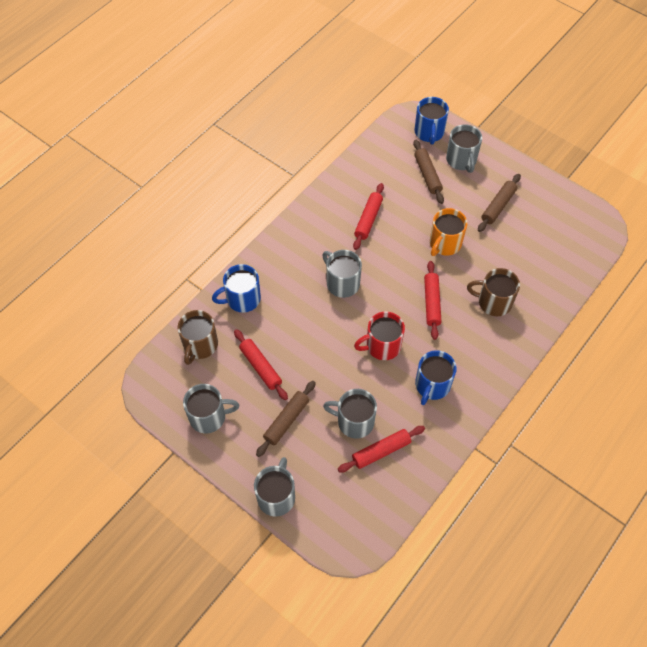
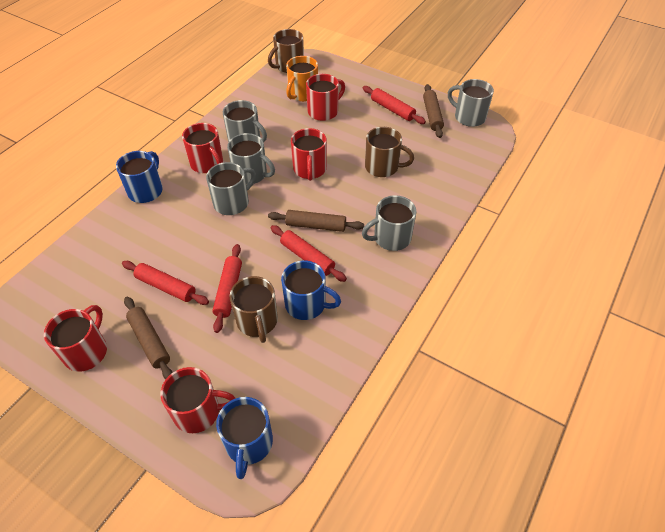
brown mug: 2 -> 3
red mug: 1 -> 5

